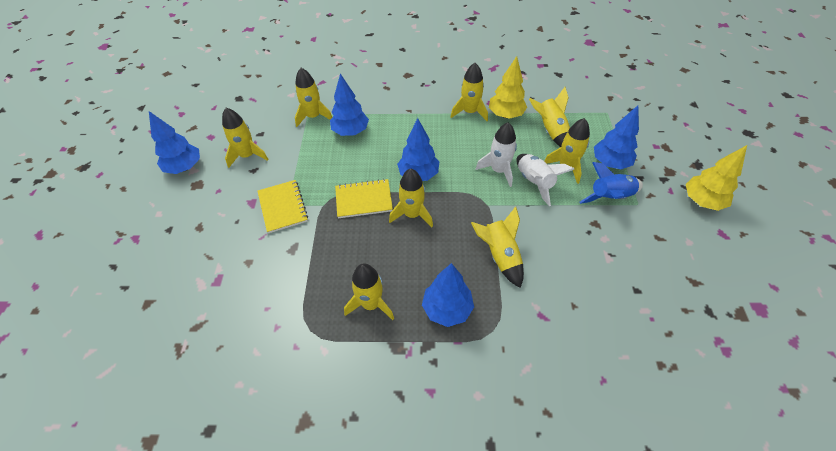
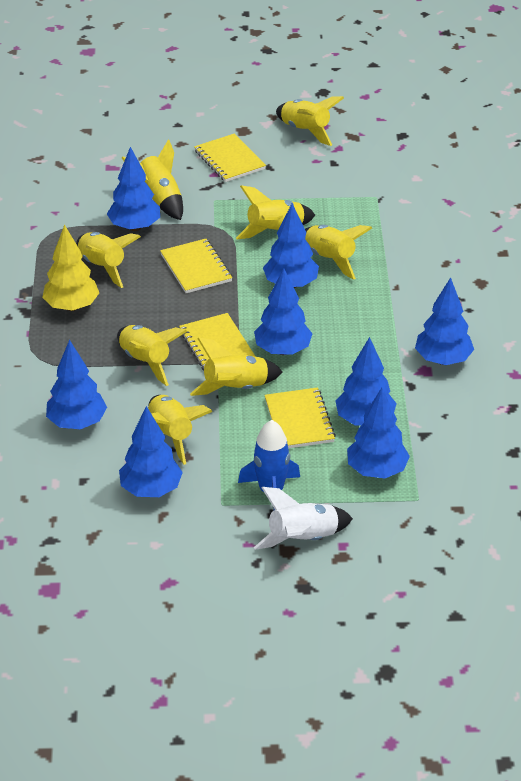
blue tree: 5 -> 8
white rocket: 2 -> 1
yellow notebook: 2 -> 4
yellow tree: 2 -> 1

